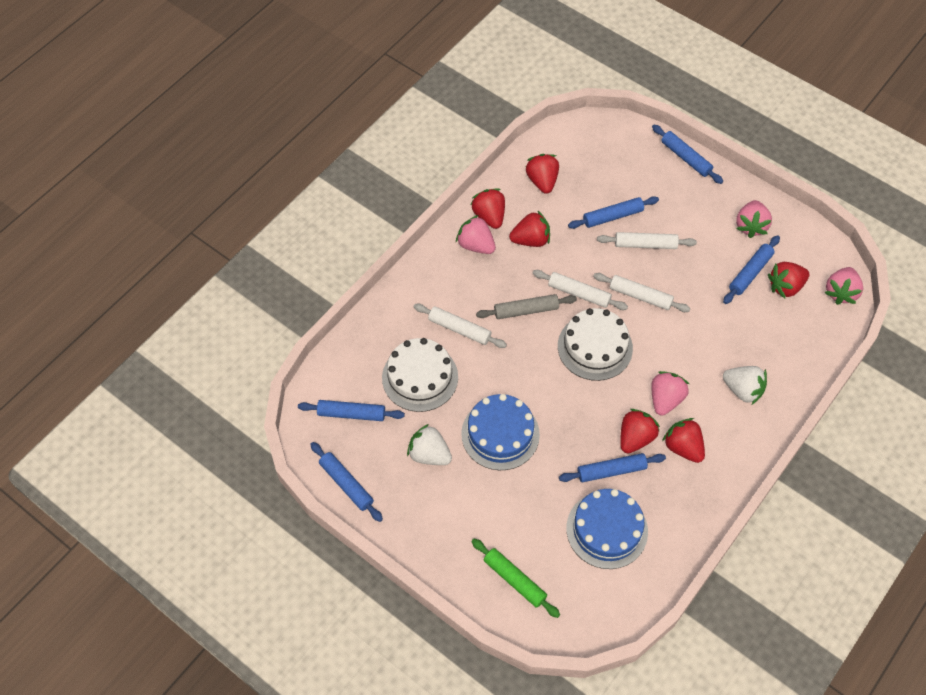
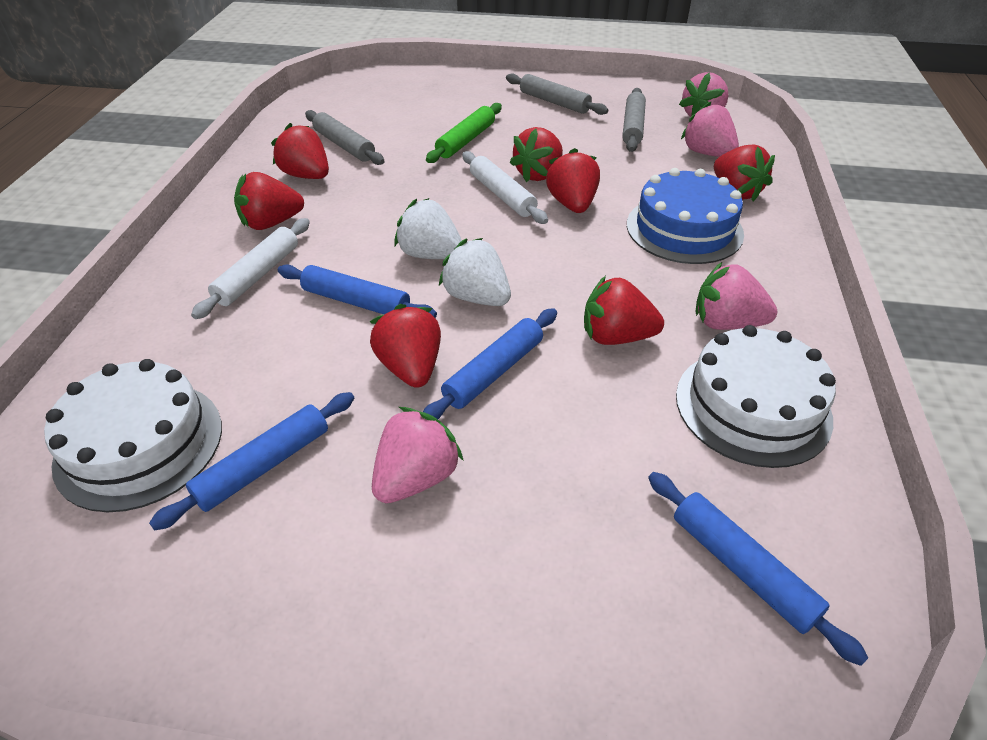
blue cake: 2 -> 1
blue rolling pin: 6 -> 4
grey rolling pin: 1 -> 3
red strawberry: 6 -> 7
white rolling pin: 4 -> 2

